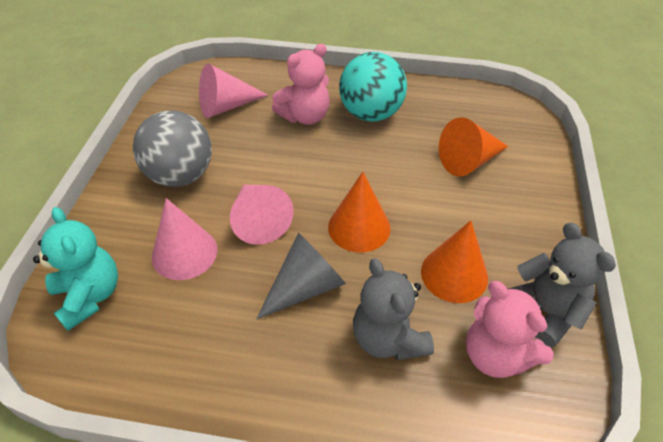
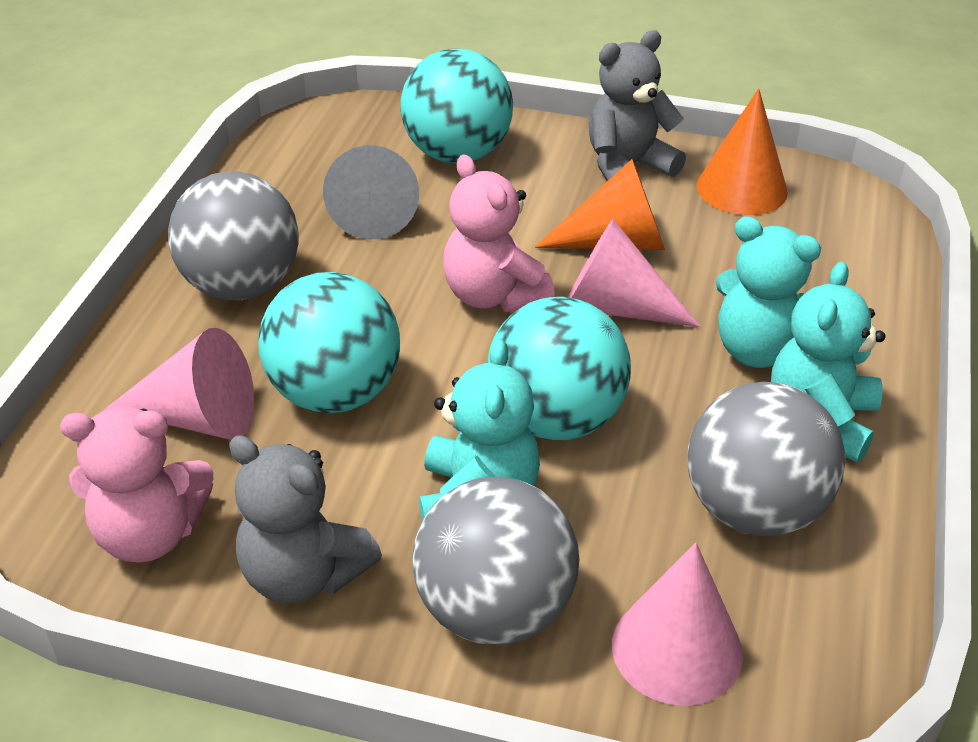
grey ball: 1 -> 3
orange cone: 3 -> 2
turquoise ball: 1 -> 3
turquoise teddy bear: 1 -> 3

